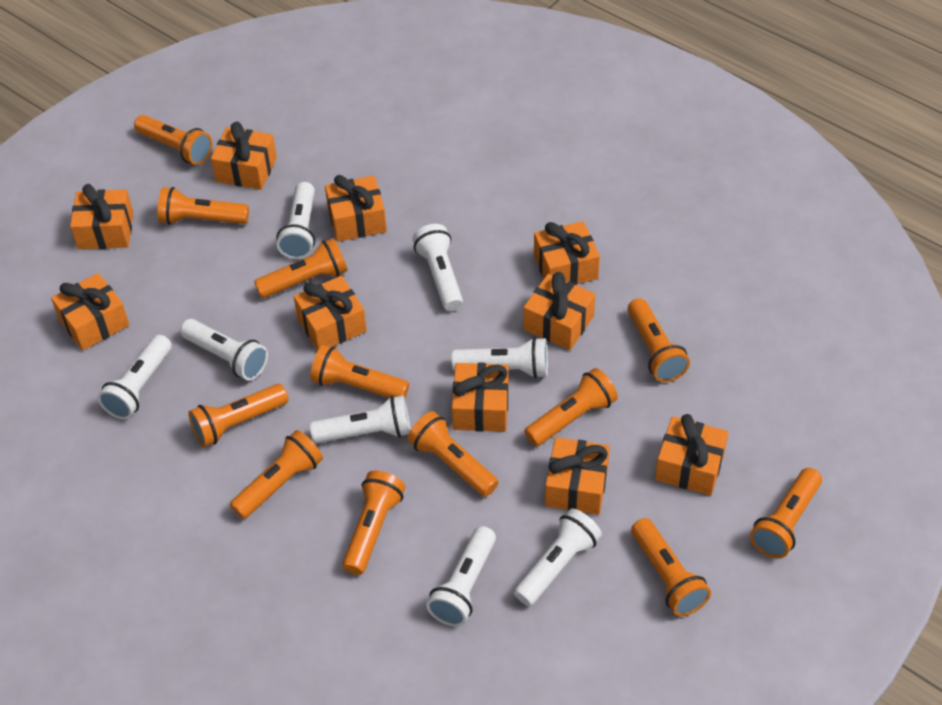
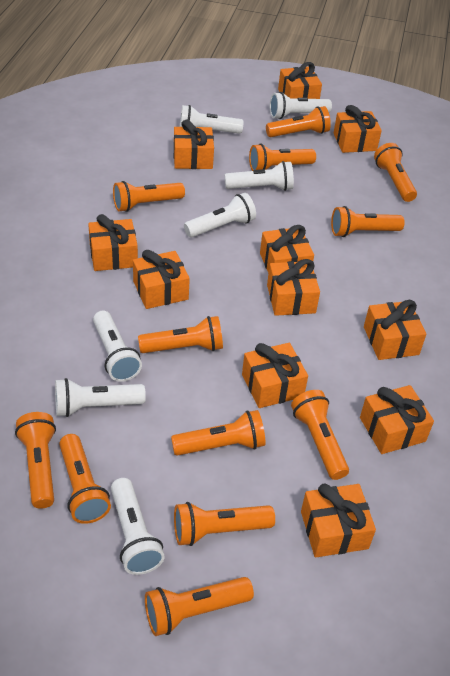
orange gift: 10 -> 11
white flashlight: 8 -> 7

